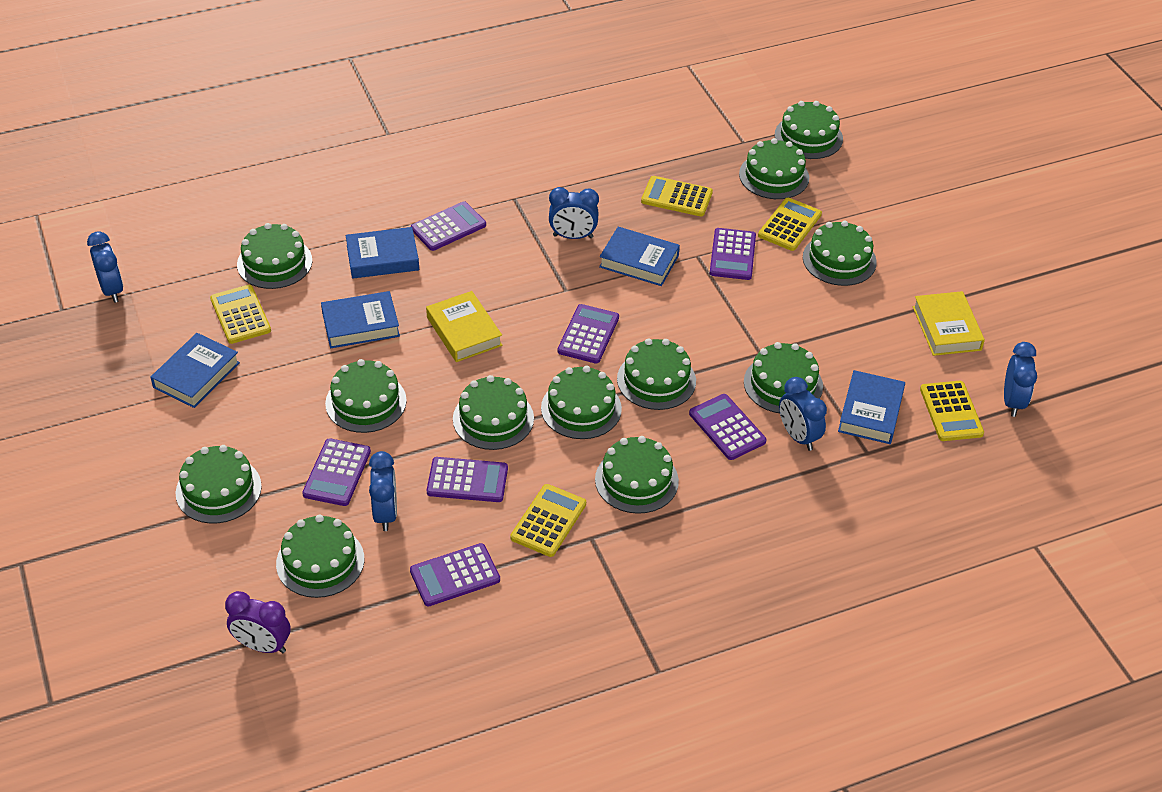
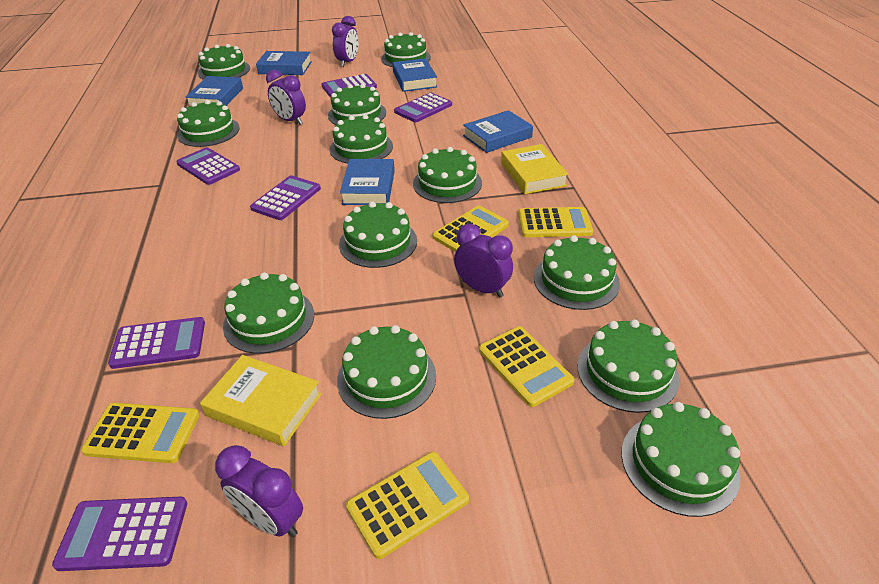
blue clock: 5 -> 0
purple calculator: 7 -> 6
purple clock: 1 -> 4

